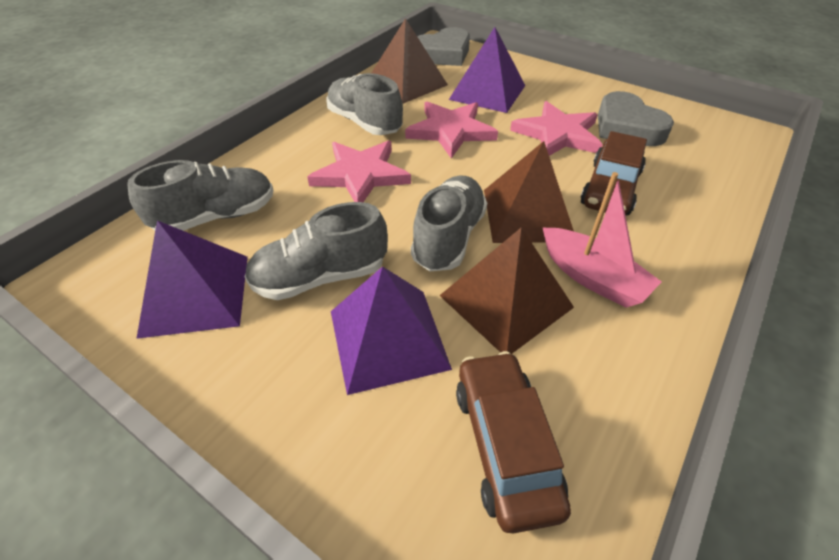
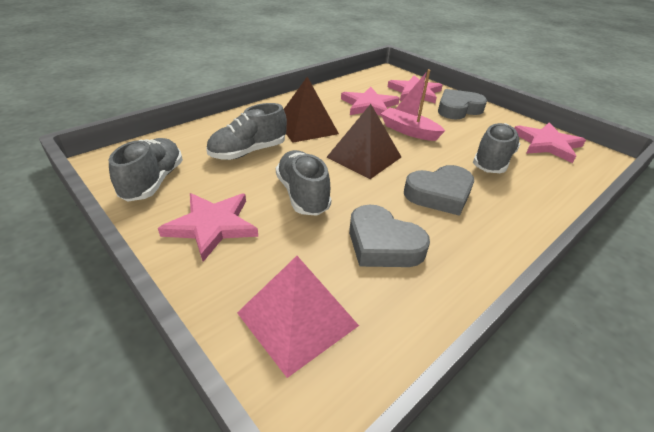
brown car: 2 -> 0
brown pyramid: 3 -> 2
grey heart: 2 -> 3
pink pyramid: 0 -> 1
pink star: 3 -> 4
purple pyramid: 3 -> 0

